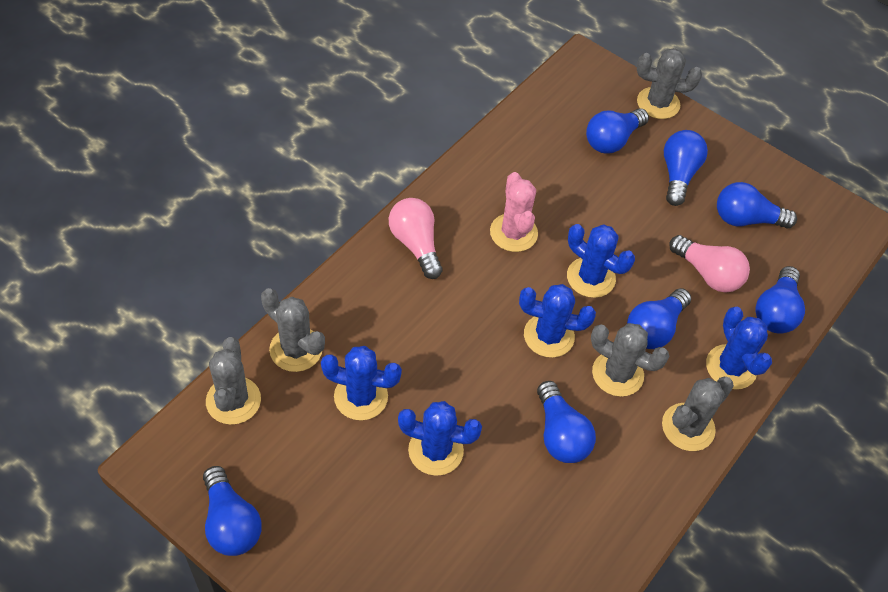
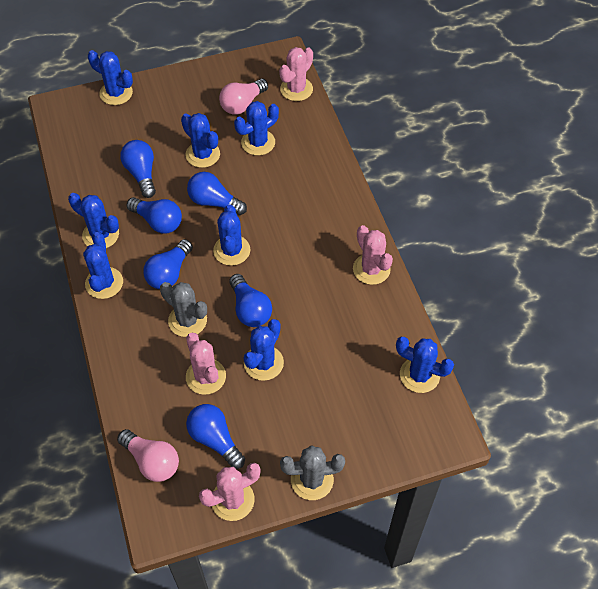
blue cactus: 5 -> 8
blue light bulb: 7 -> 6
grey cactus: 5 -> 2
pink cactus: 1 -> 4

